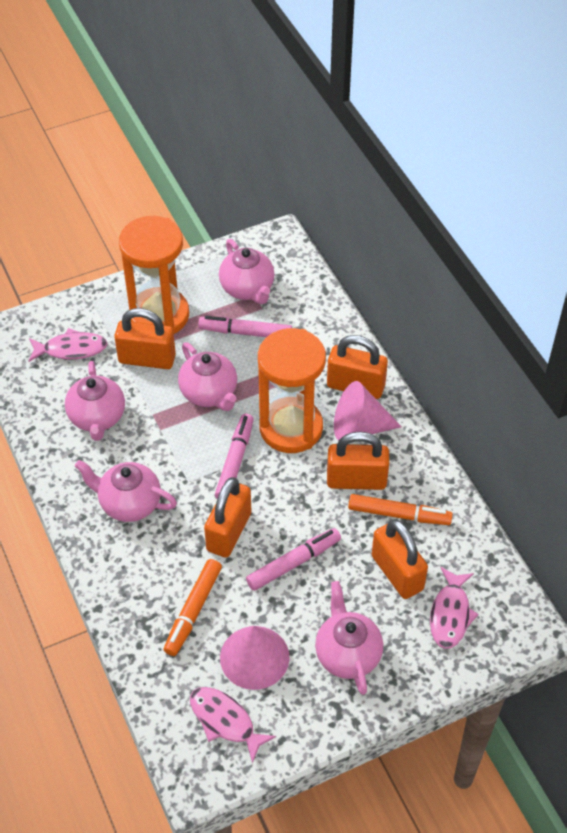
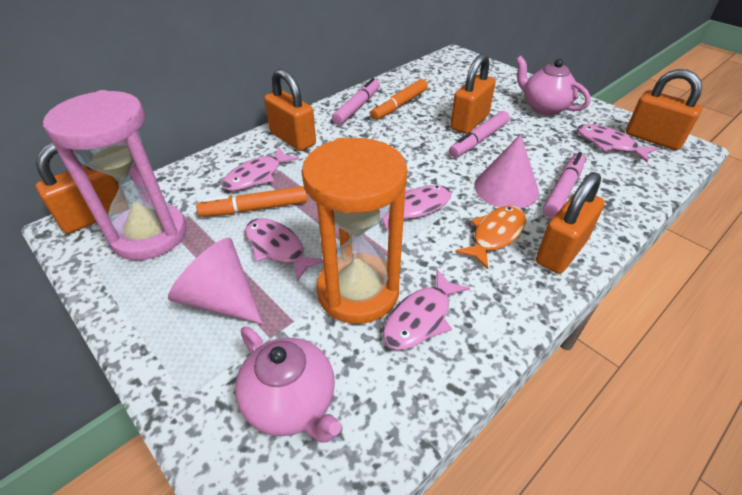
orange fish: 0 -> 1
orange hourglass: 2 -> 1
pink fish: 3 -> 5
pink hourglass: 0 -> 1
pink teapot: 5 -> 2

